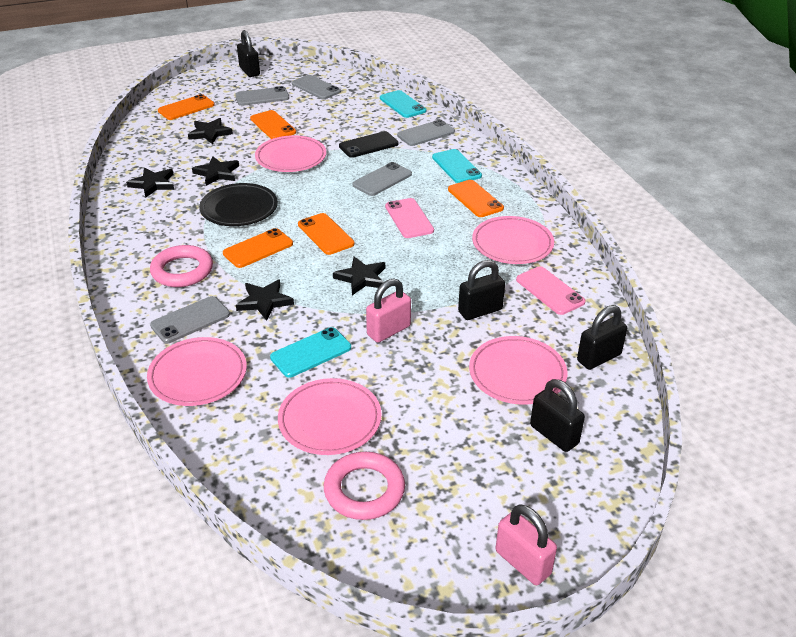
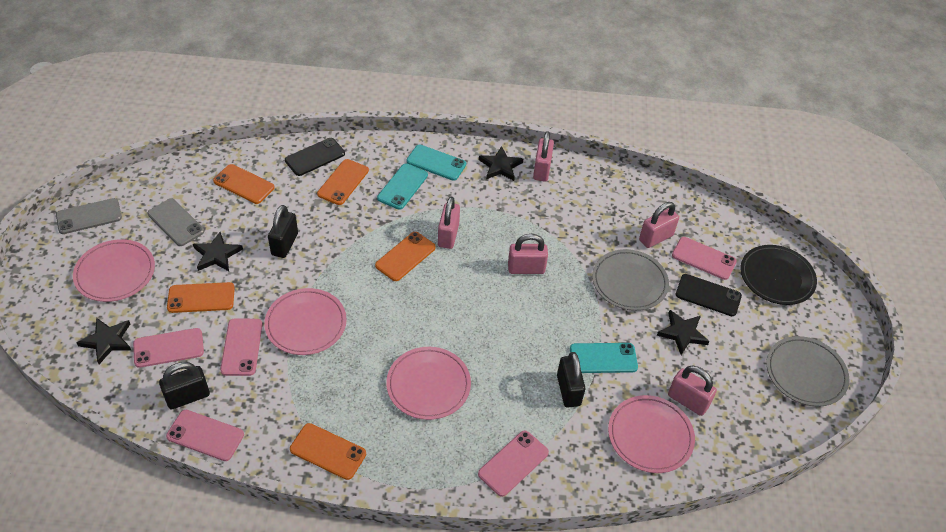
black padlock: 4 -> 3
black phone: 1 -> 2
black star: 5 -> 4
grey phone: 5 -> 2
grey plate: 0 -> 2
pink padlock: 2 -> 5
pink phone: 2 -> 5
pink plate: 5 -> 4
pink ring: 2 -> 0

